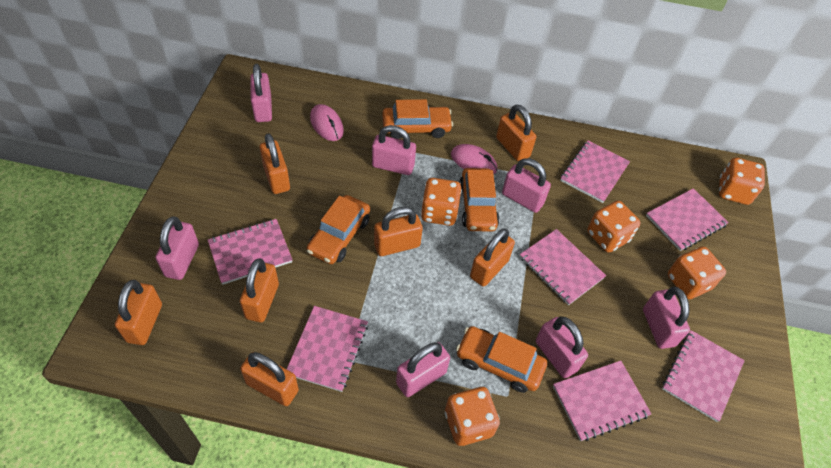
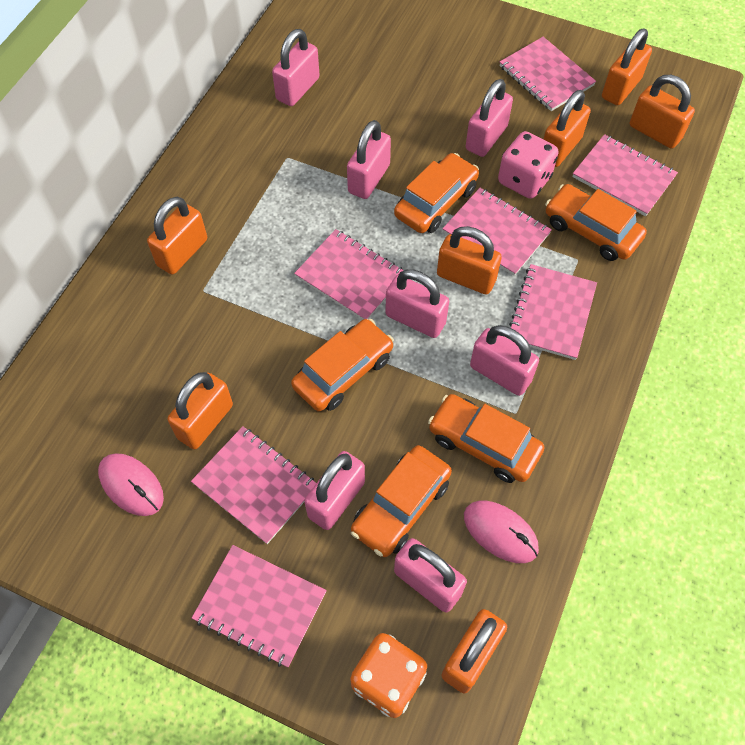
orange car: 4 -> 5
orange dice: 5 -> 1
pink dice: 0 -> 1

